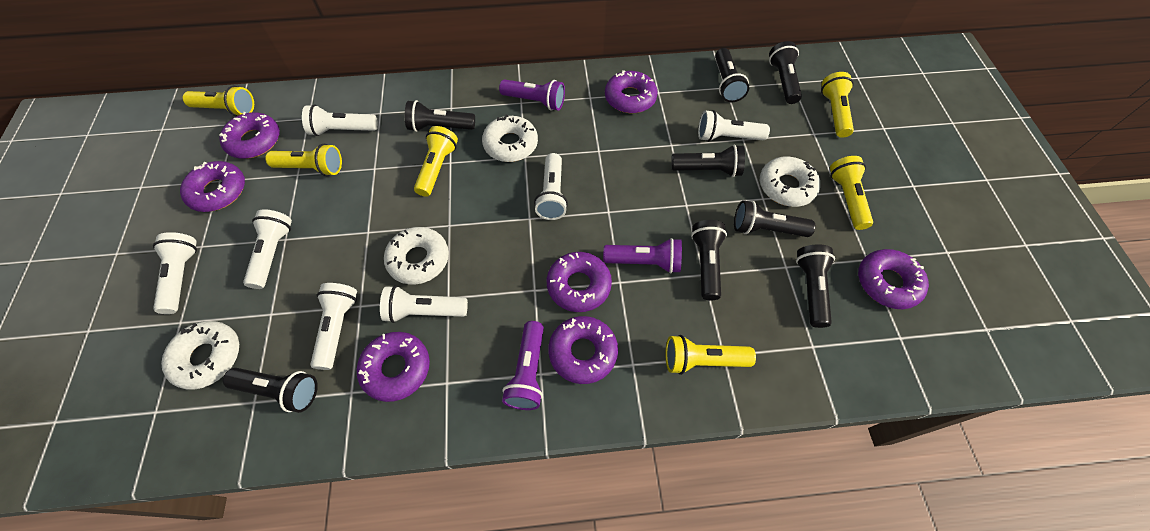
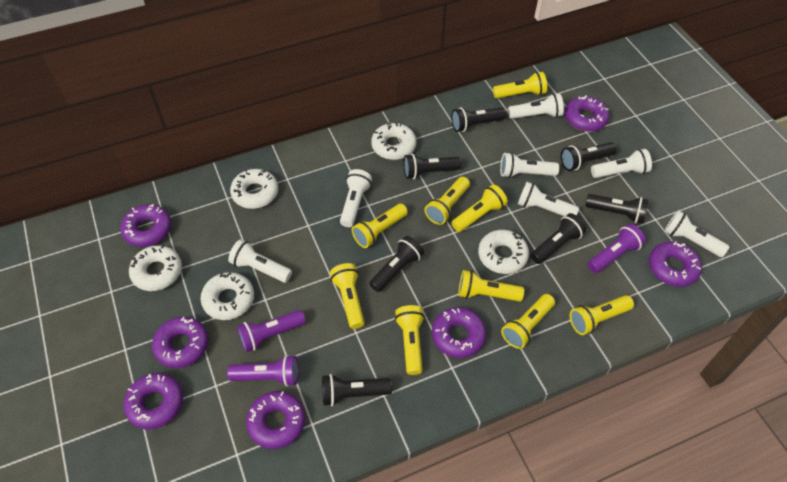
black flashlight: 8 -> 7
white donut: 4 -> 5
yellow flashlight: 6 -> 9

